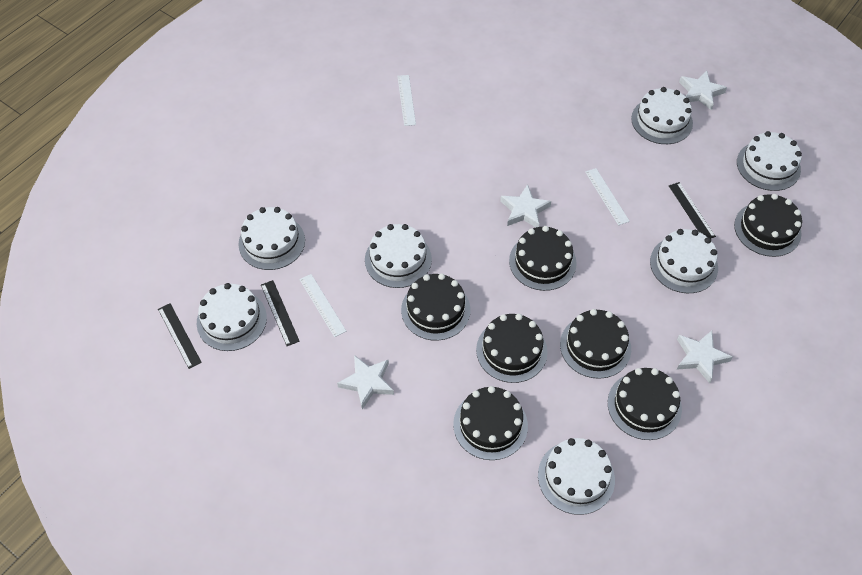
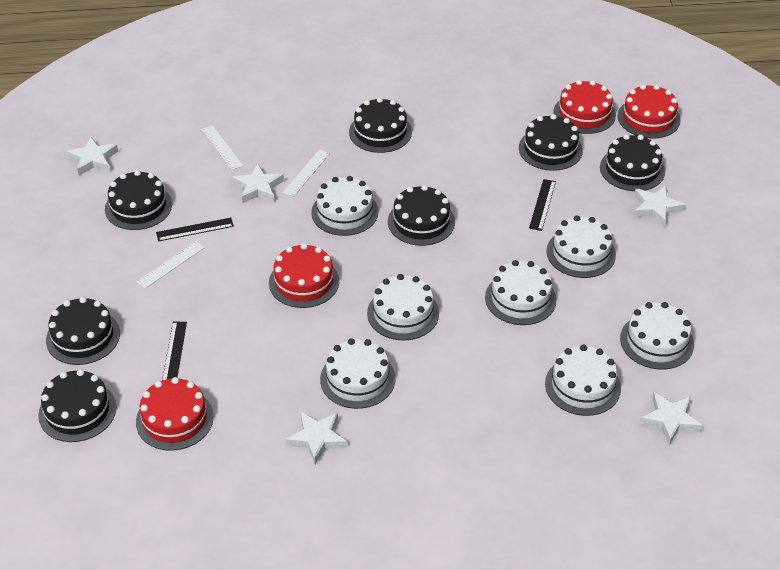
red cake: 0 -> 4
white star: 4 -> 5

